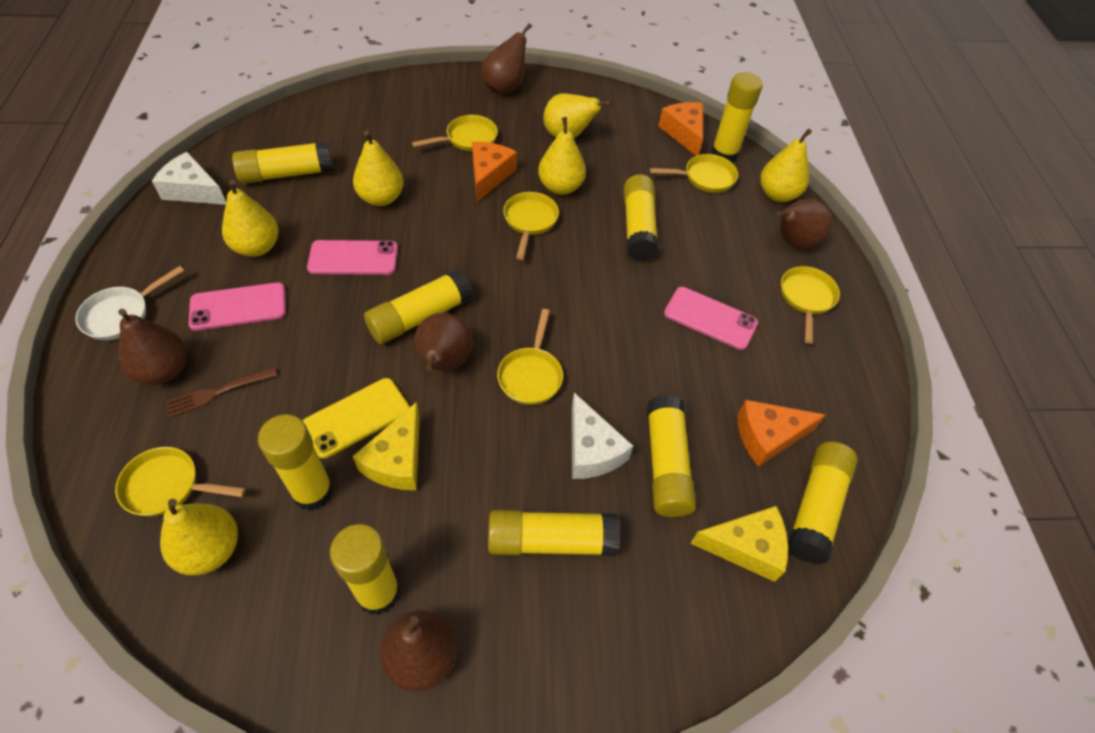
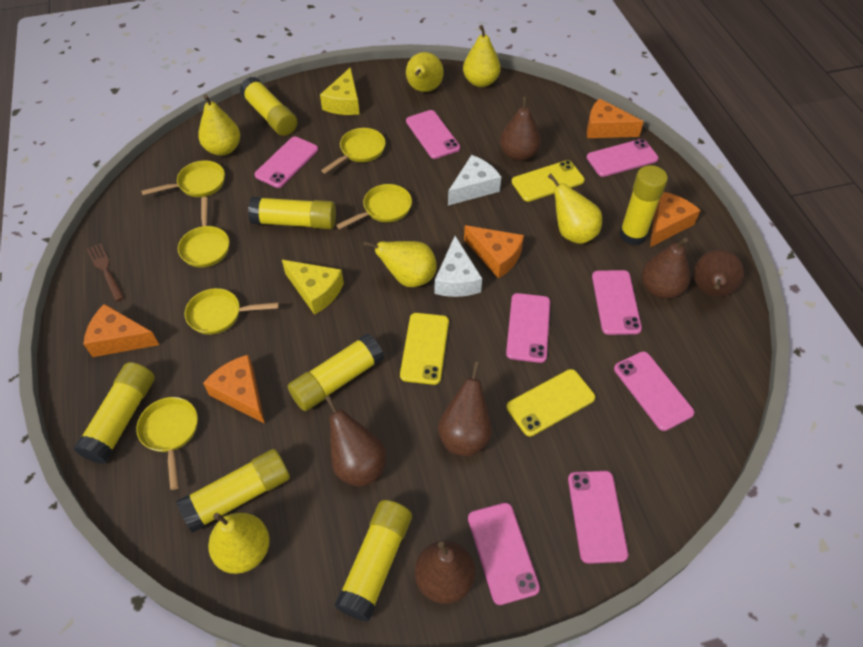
brown pear: 5 -> 6
orange cheese: 3 -> 5
pink phone: 3 -> 8
white pan: 1 -> 0
yellow glue stick: 9 -> 7
yellow phone: 1 -> 3

